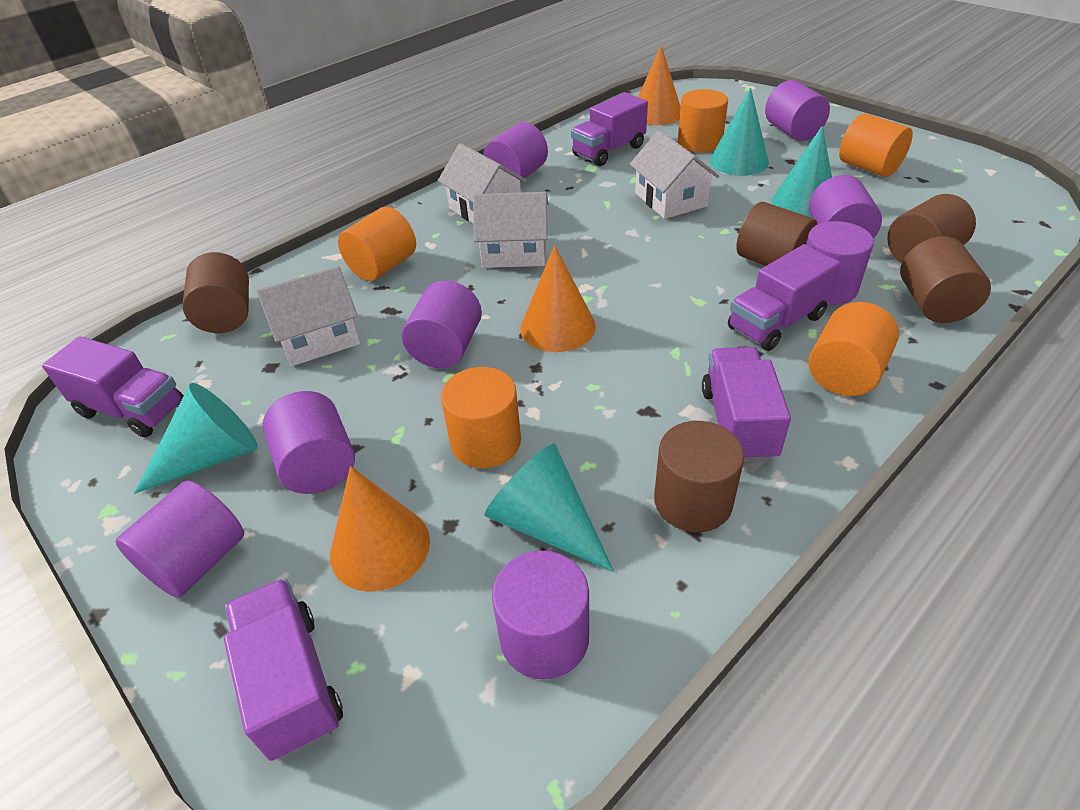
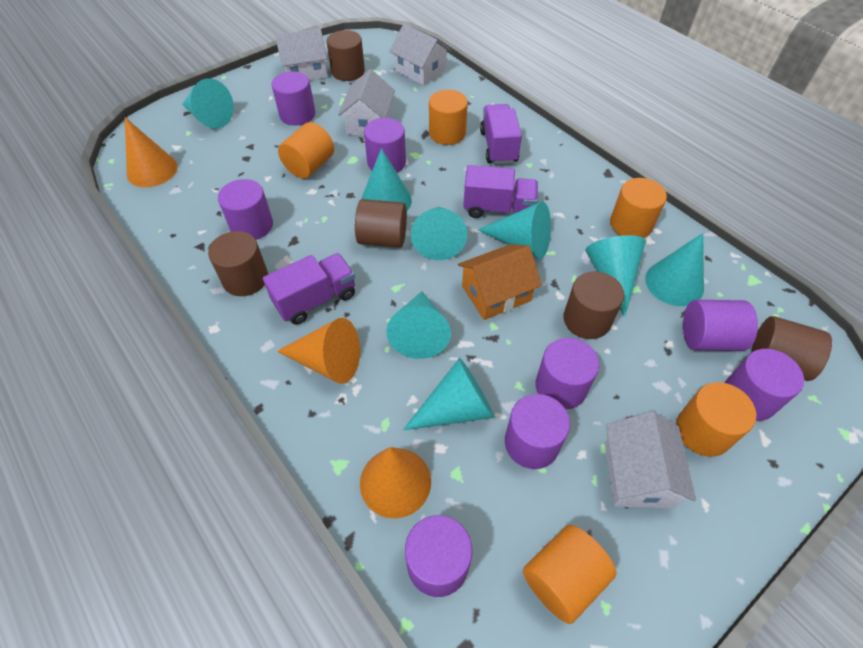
orange house: 0 -> 1
purple truck: 5 -> 3
turquoise cone: 4 -> 8

